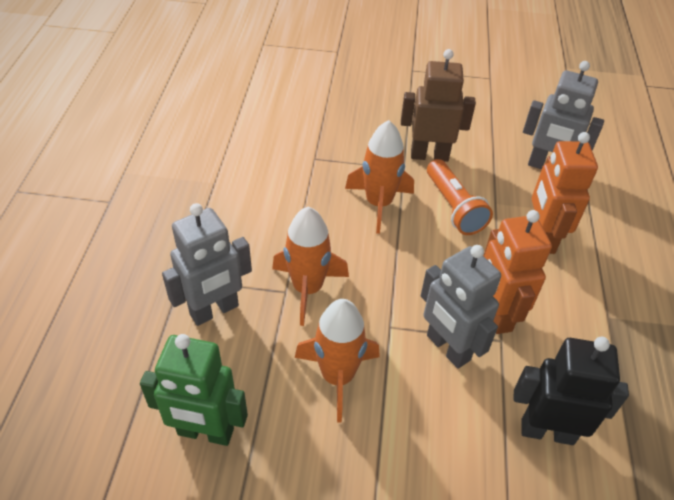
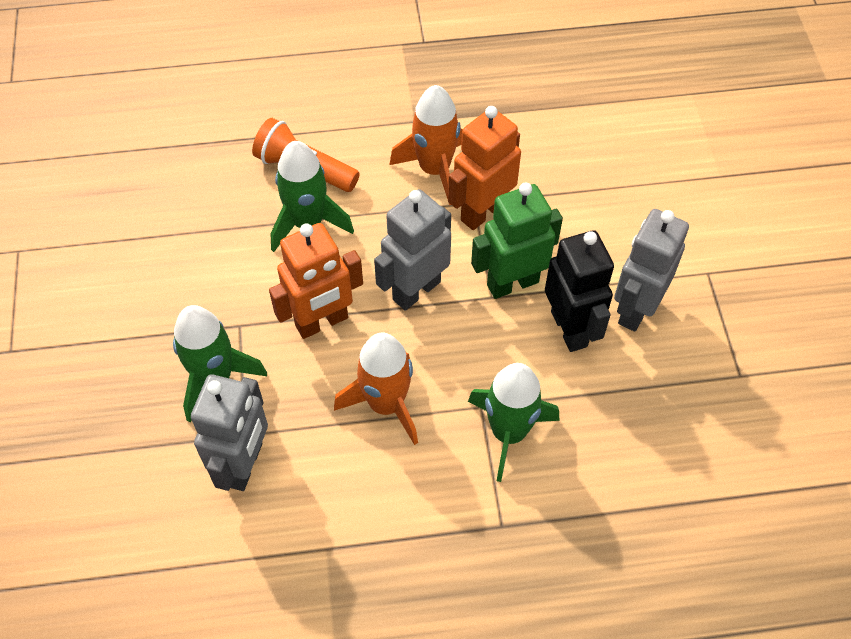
brown robot: 1 -> 0
green rocket: 0 -> 3
orange rocket: 3 -> 2

